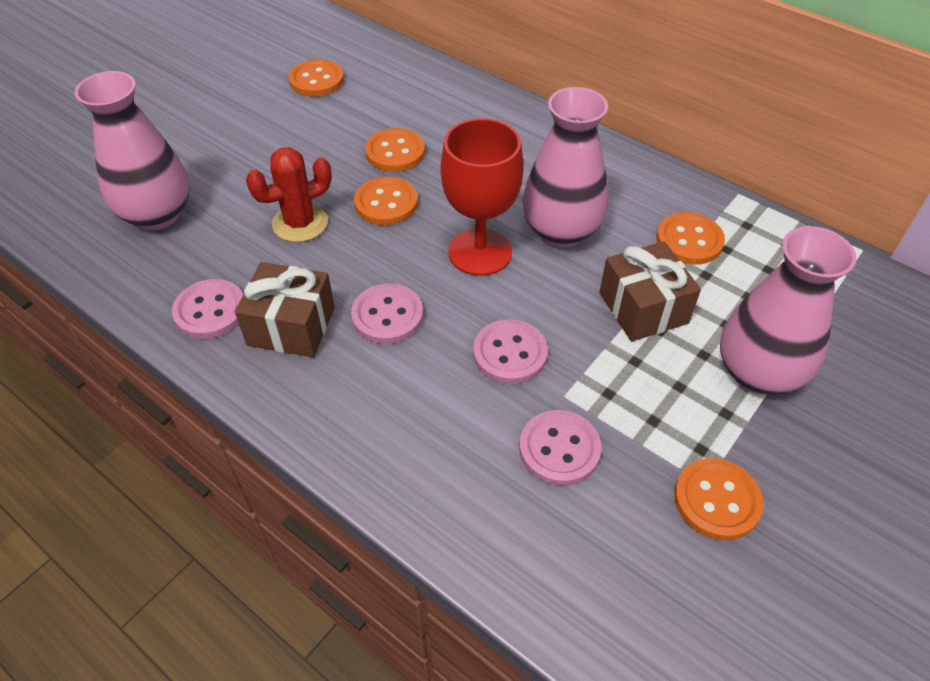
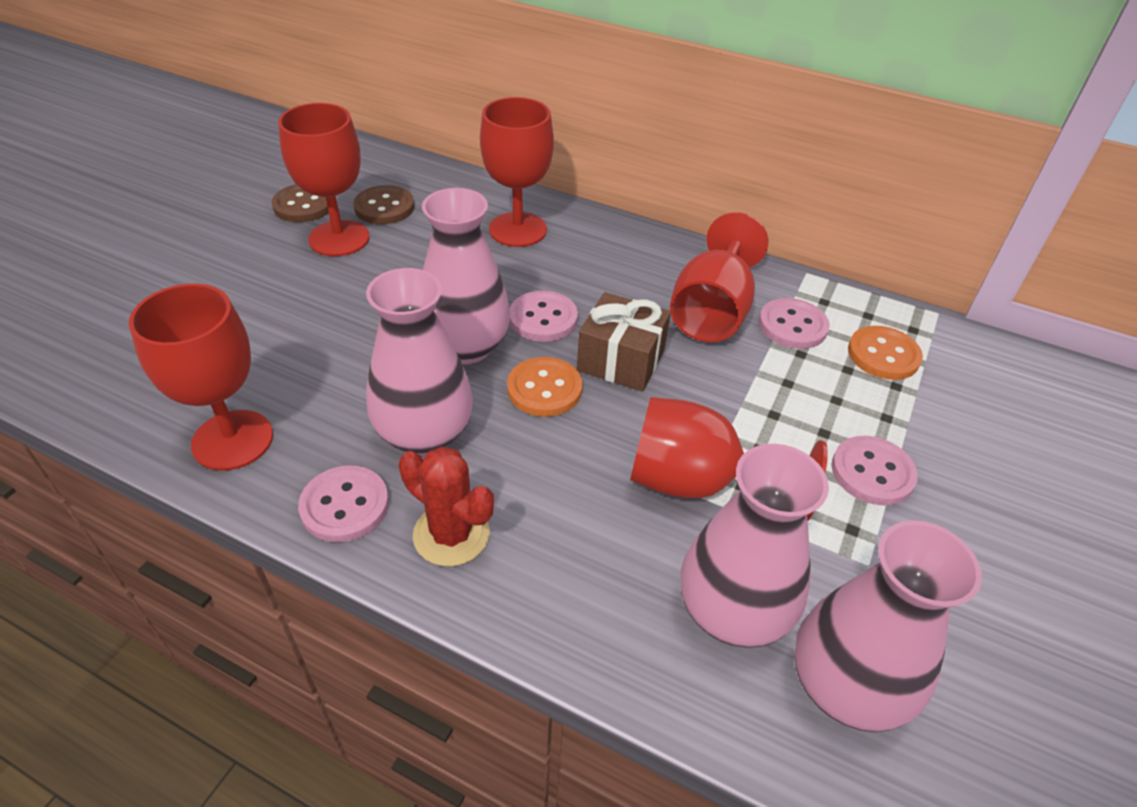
brown button: 0 -> 2
brown gift: 2 -> 1
orange button: 5 -> 2
pink vase: 3 -> 4
red goblet: 1 -> 5

